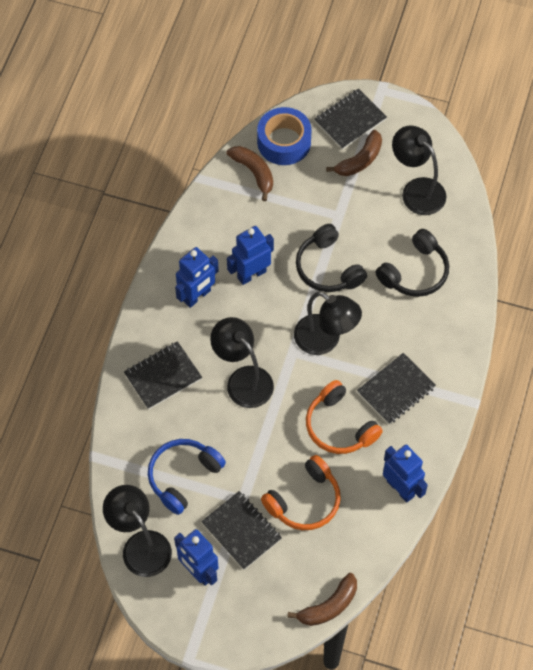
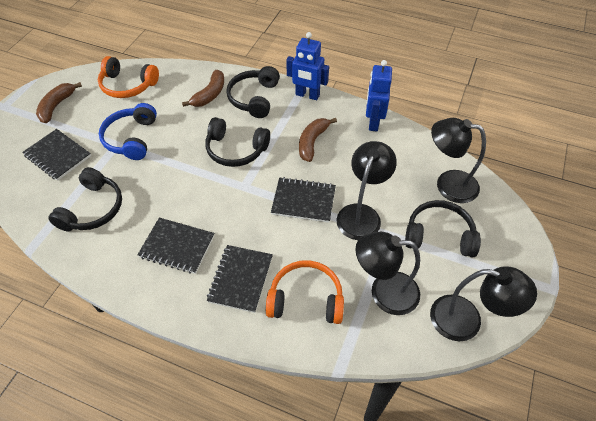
black headphones: 2 -> 4
blue robot: 4 -> 2
blue tape: 1 -> 0

